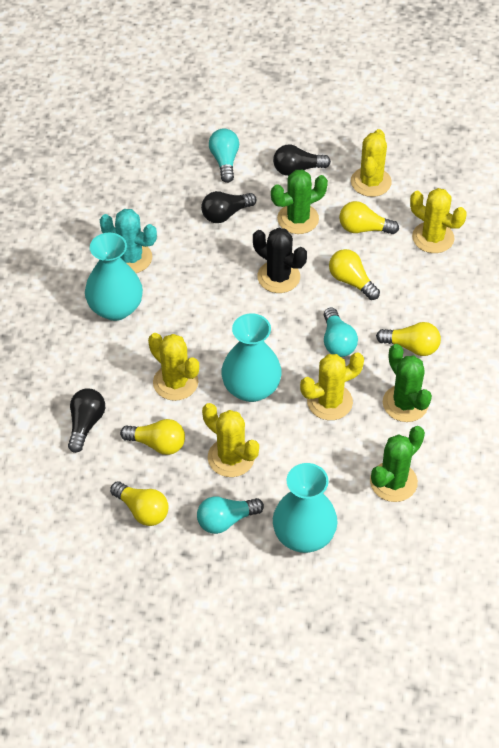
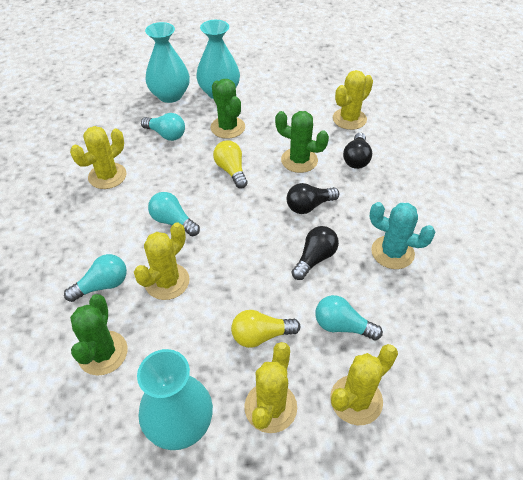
black cactus: 1 -> 0
turquoise light bulb: 3 -> 4
yellow light bulb: 5 -> 2

